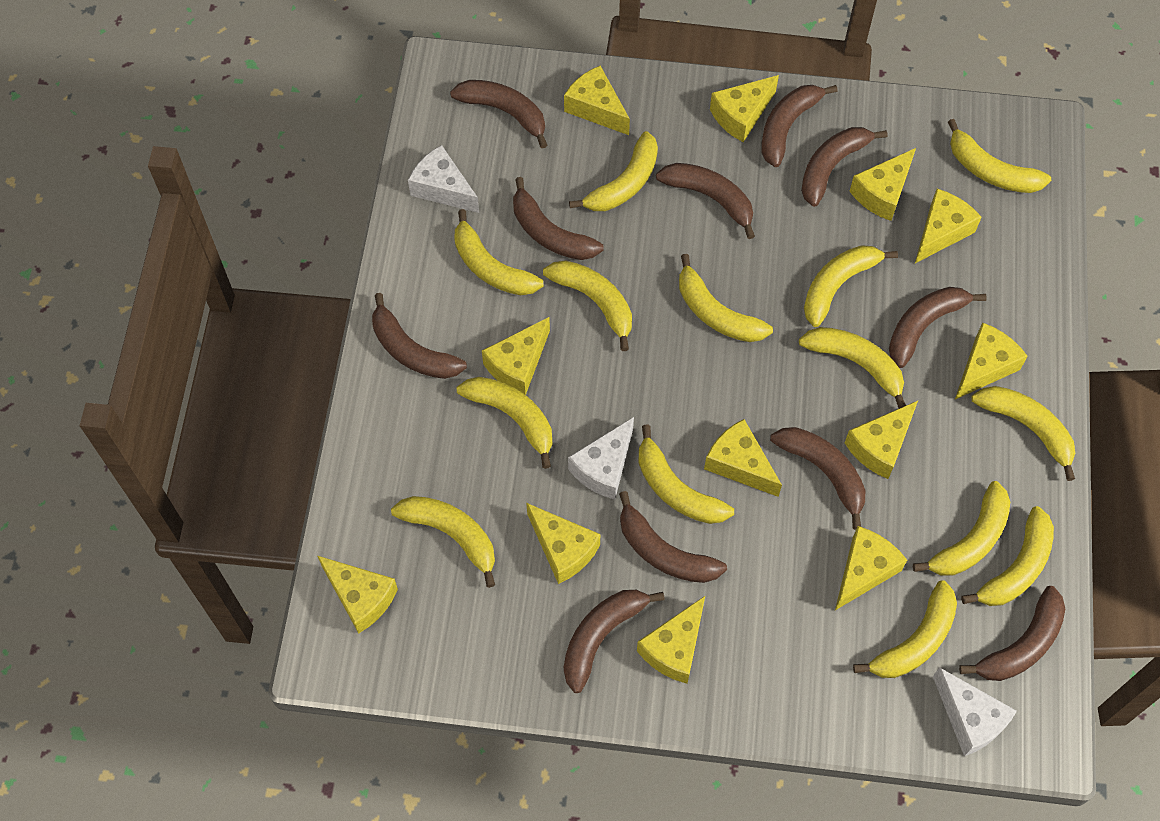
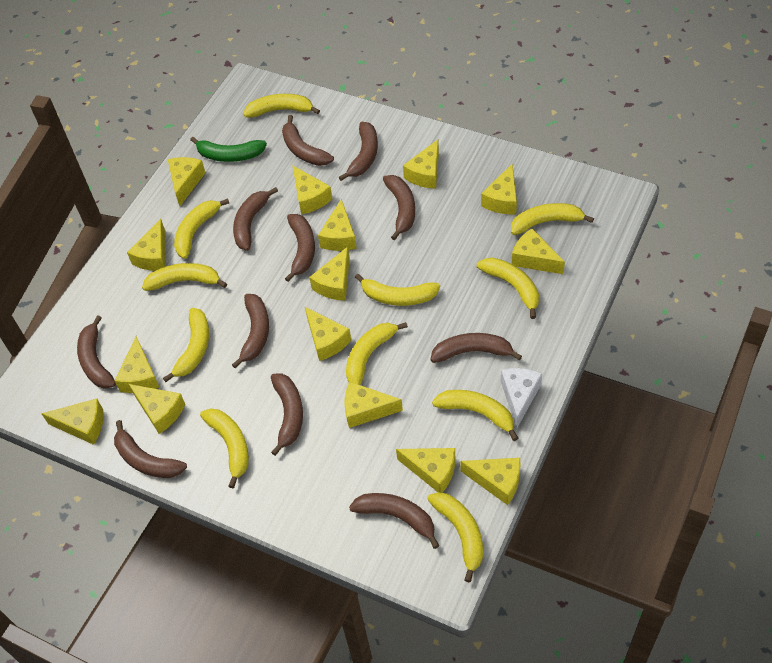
green banana: 0 -> 1
white cheese: 3 -> 1
yellow banana: 14 -> 11
yellow cheese: 12 -> 15

